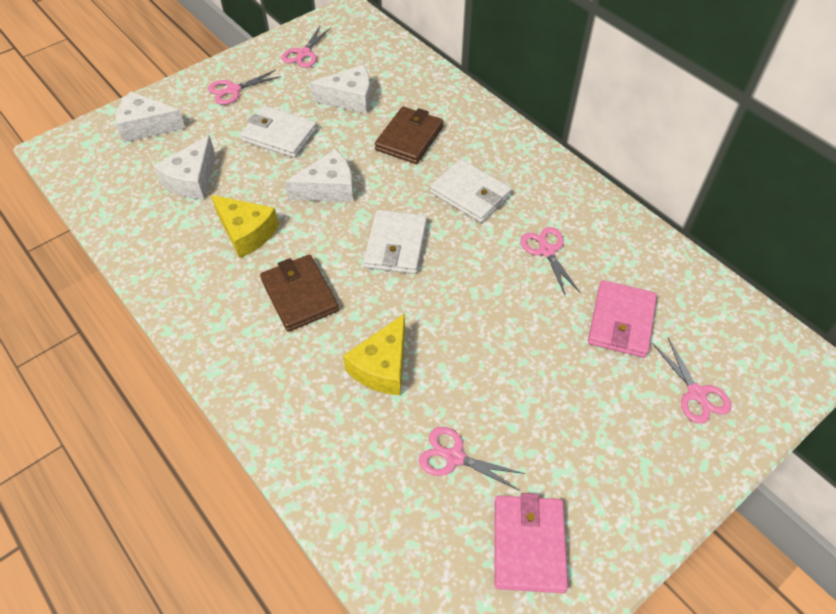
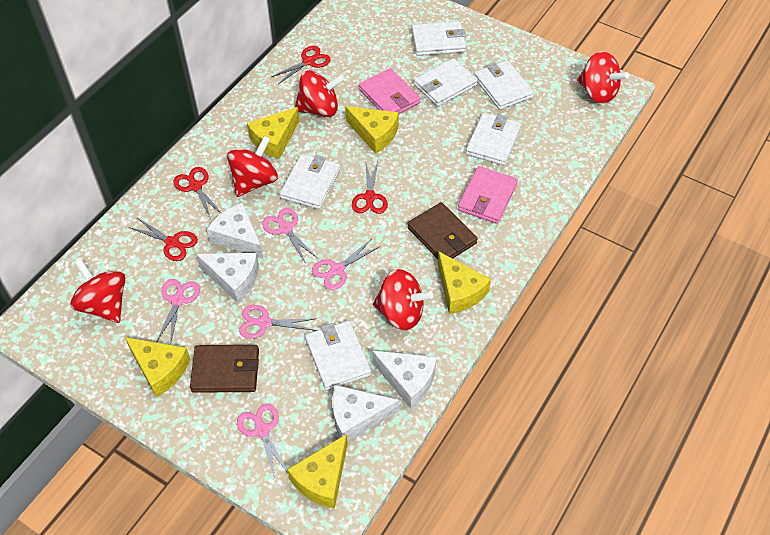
red scissors: 0 -> 4
red spinning top: 0 -> 5
white wallet: 3 -> 6
yellow cheese: 2 -> 5

